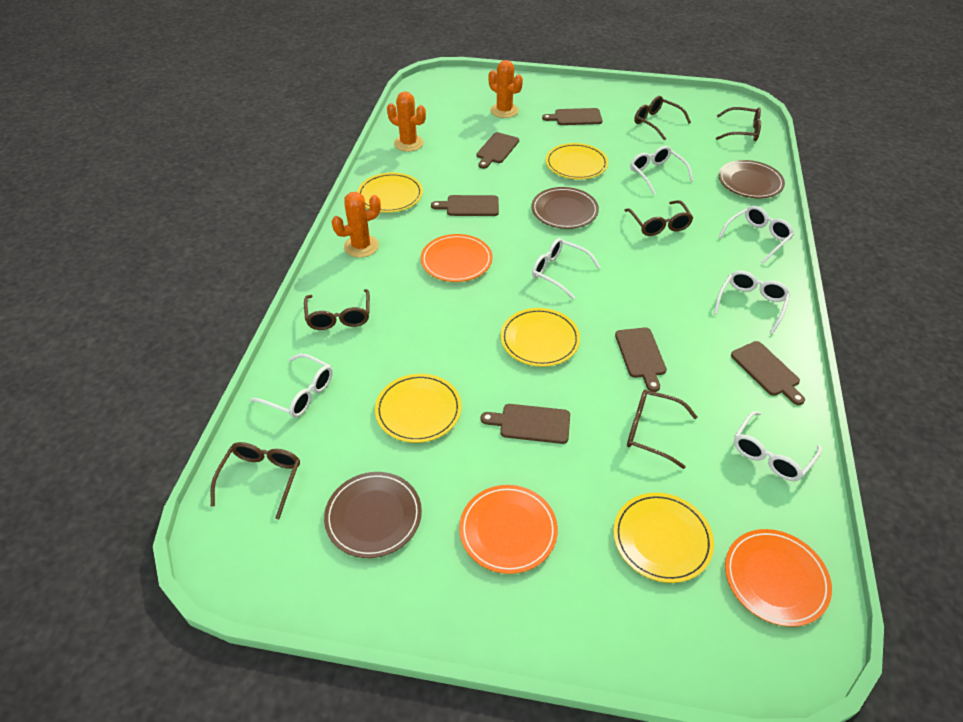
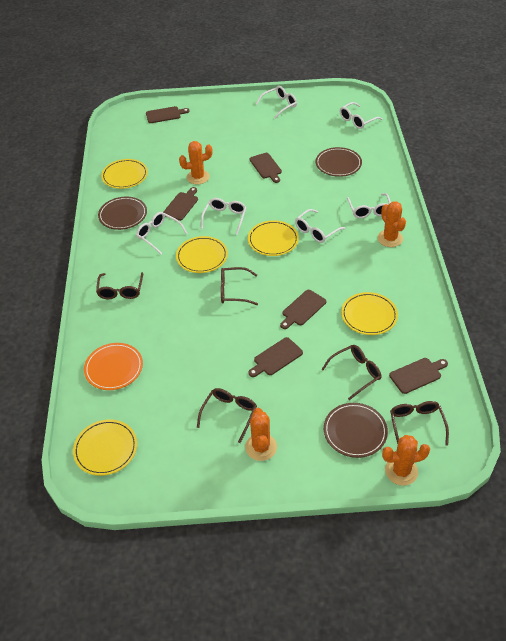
brown glasses: 6 -> 5
orange cactus: 3 -> 4
orange plate: 3 -> 1

